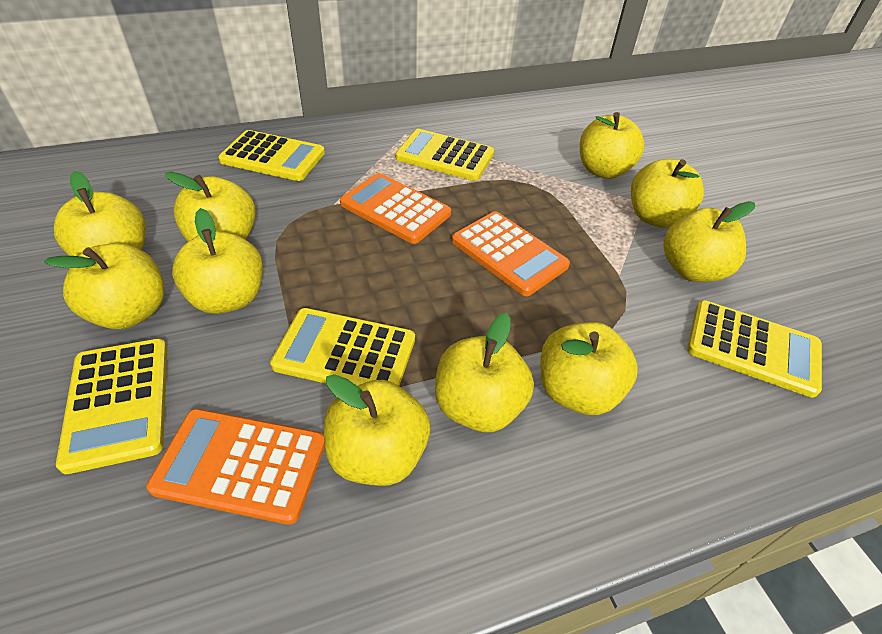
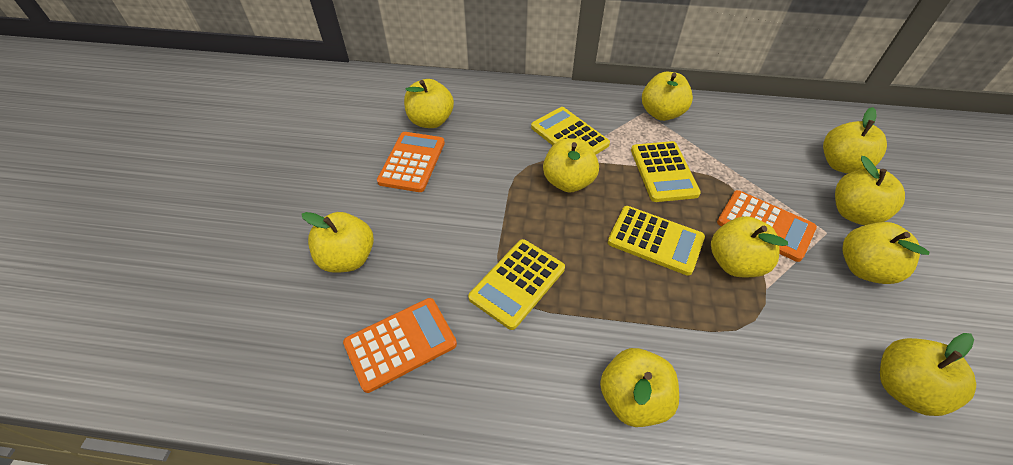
yellow calculator: 5 -> 4

